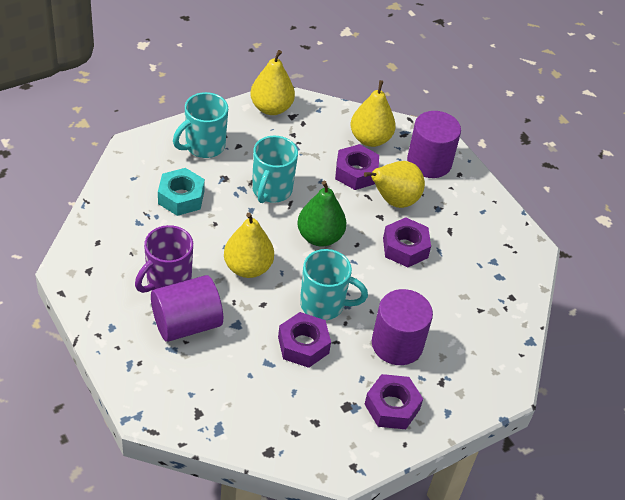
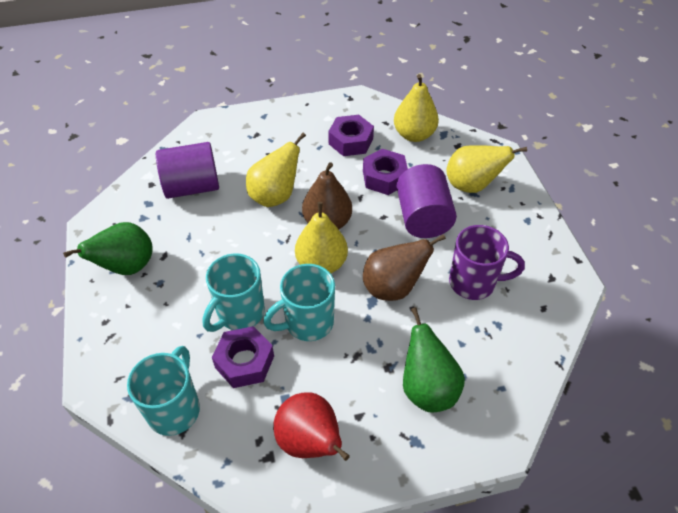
brown pear: 0 -> 2
green pear: 1 -> 2
purple cylinder: 3 -> 2
purple nut: 4 -> 3
red pear: 0 -> 1
turquoise nut: 1 -> 0

